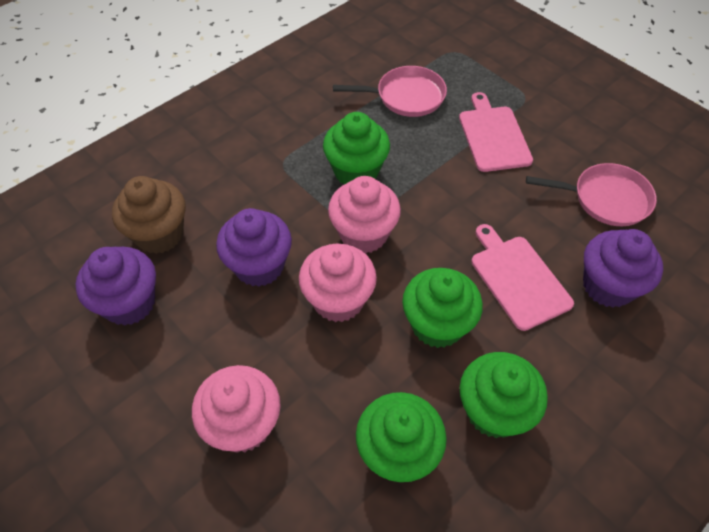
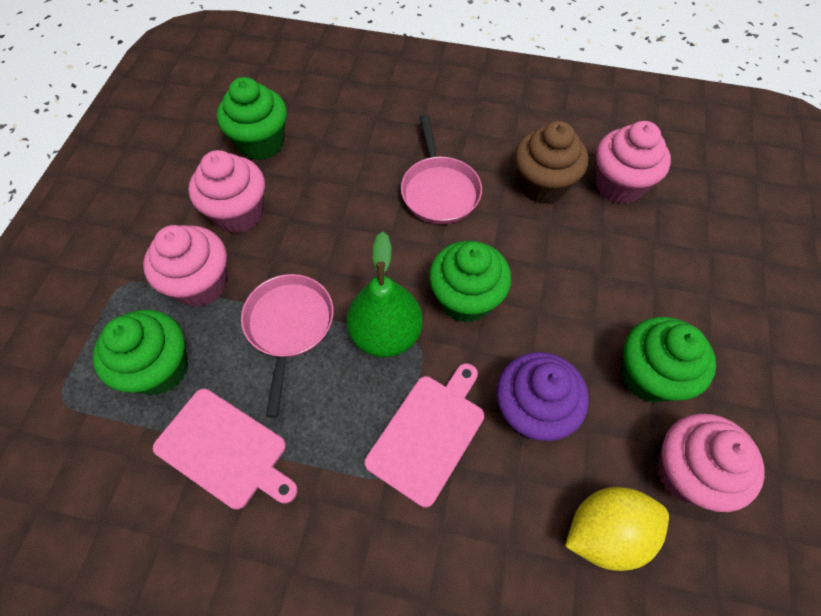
green pear: 0 -> 1
pink cupcake: 3 -> 4
purple cupcake: 3 -> 1
yellow lemon: 0 -> 1

